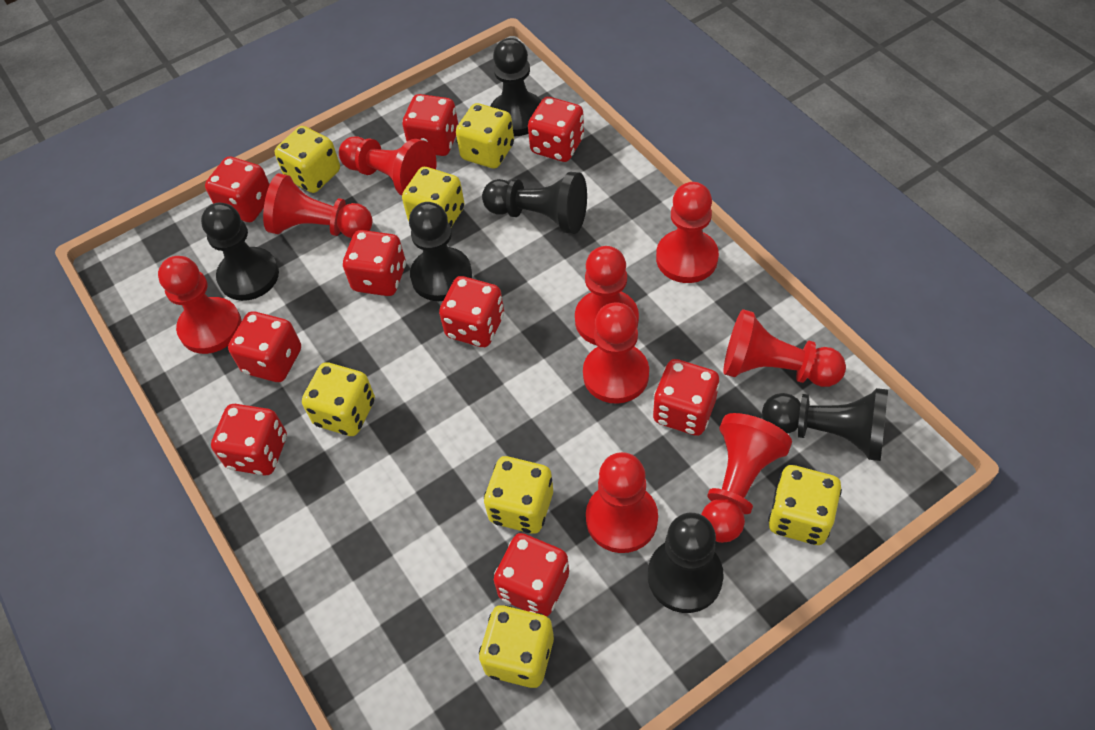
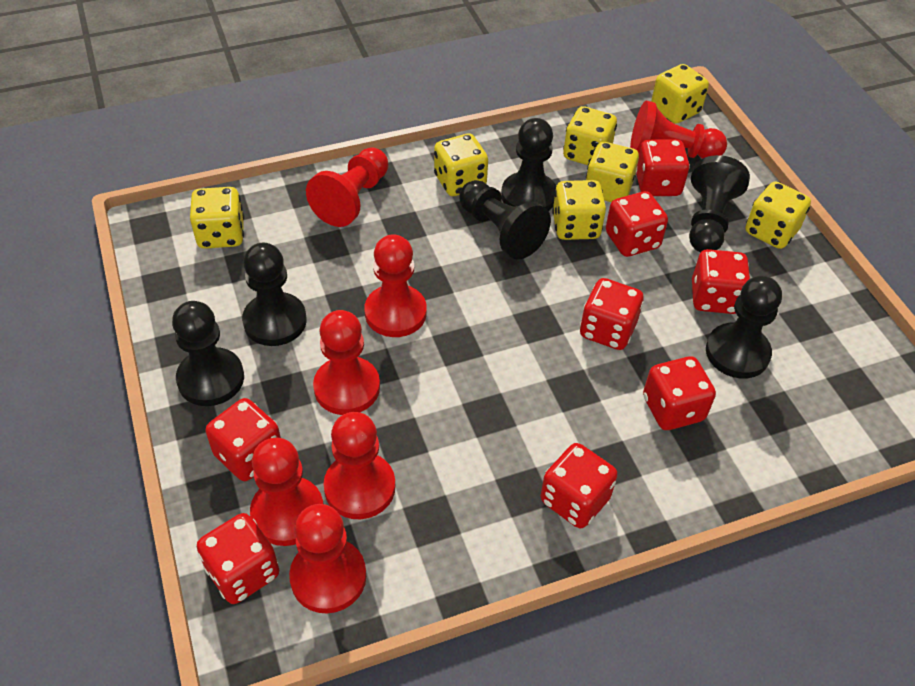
red dice: 9 -> 8
red pawn: 9 -> 7

